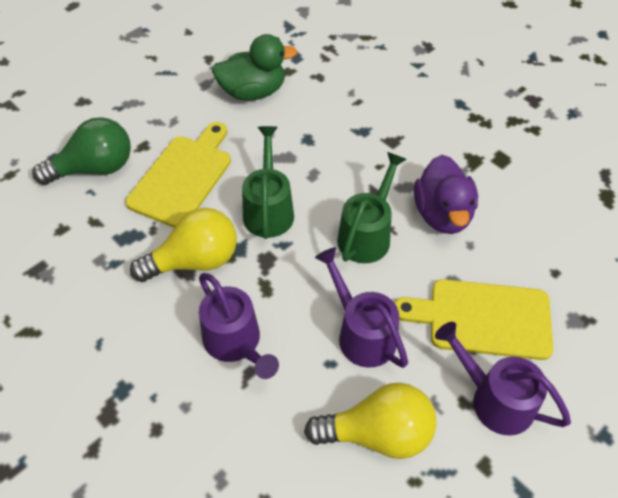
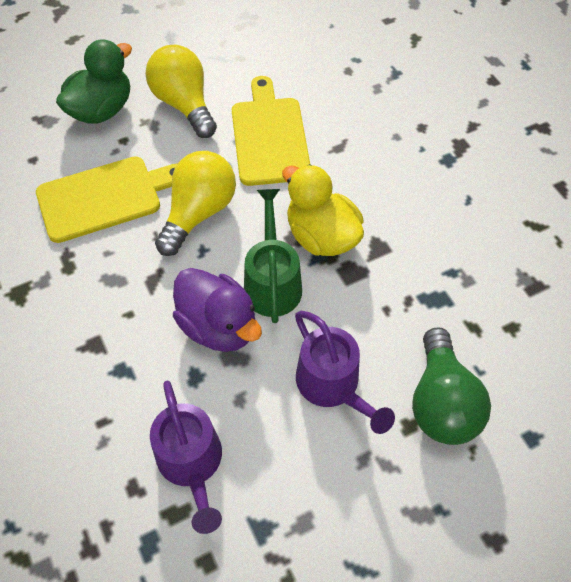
green watering can: 2 -> 1
purple watering can: 3 -> 2
yellow duck: 0 -> 1

